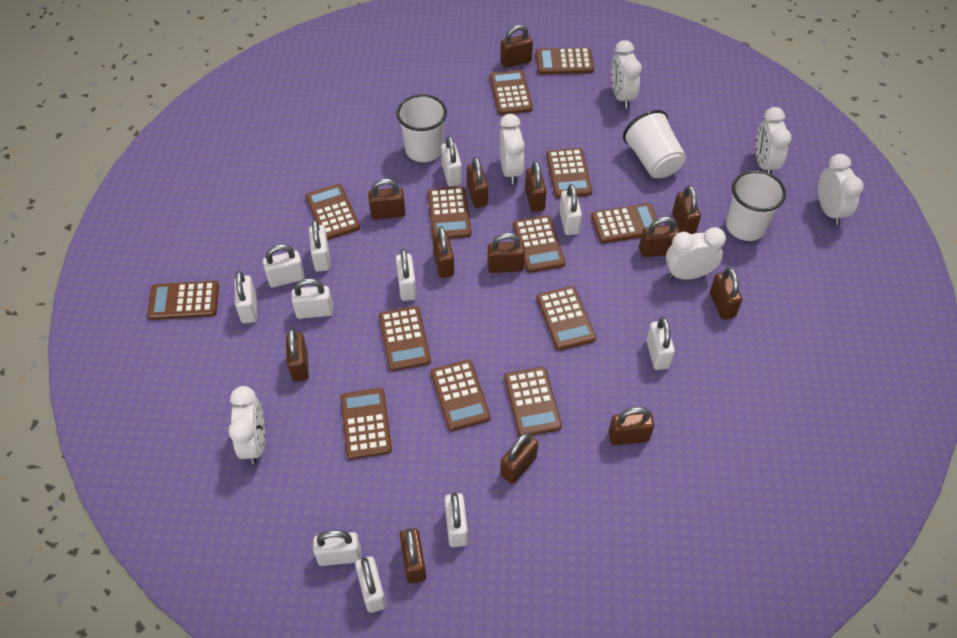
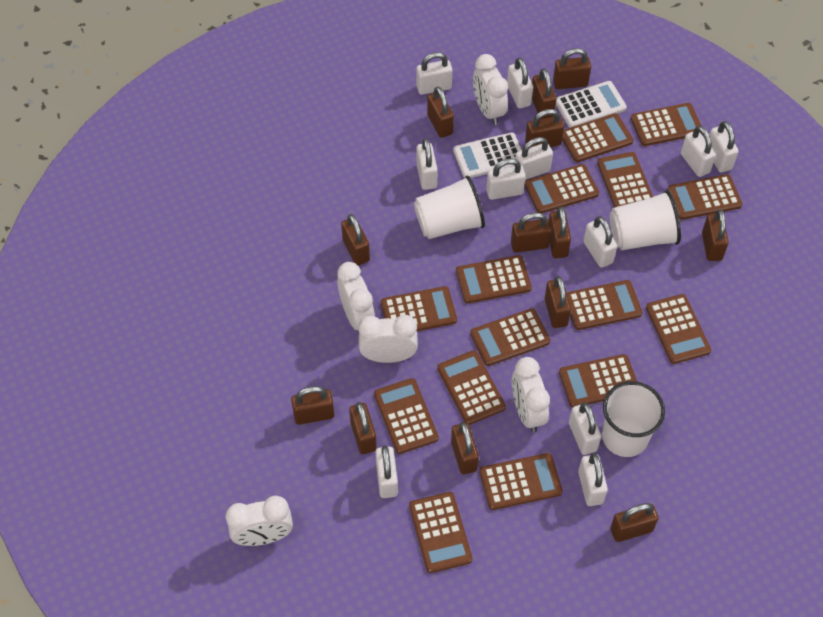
brown calculator: 13 -> 15
white calculator: 0 -> 2
white clock: 6 -> 5

